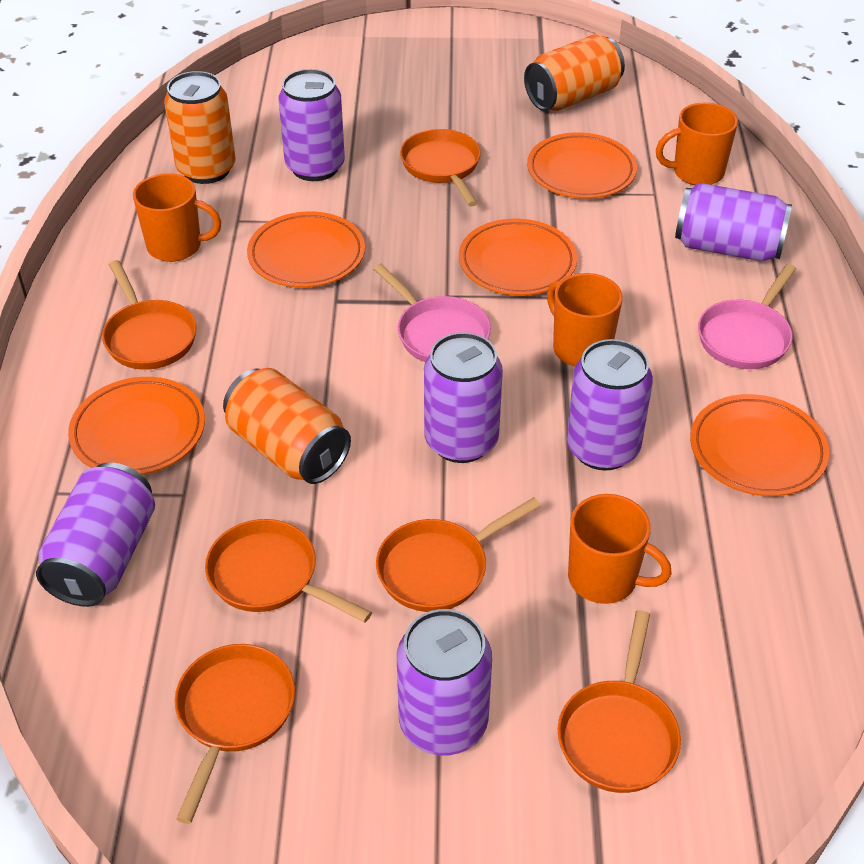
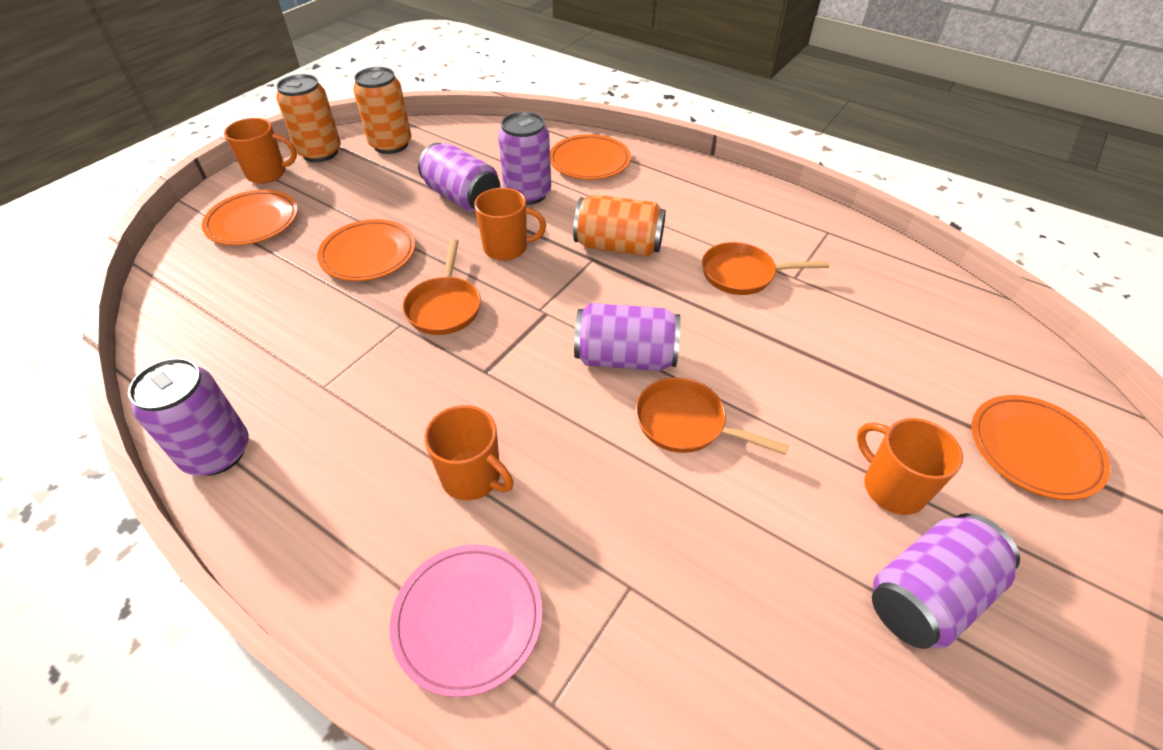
orange pan: 6 -> 3
orange plate: 5 -> 4
pink pan: 2 -> 0
pink plate: 0 -> 1
purple can: 6 -> 5

